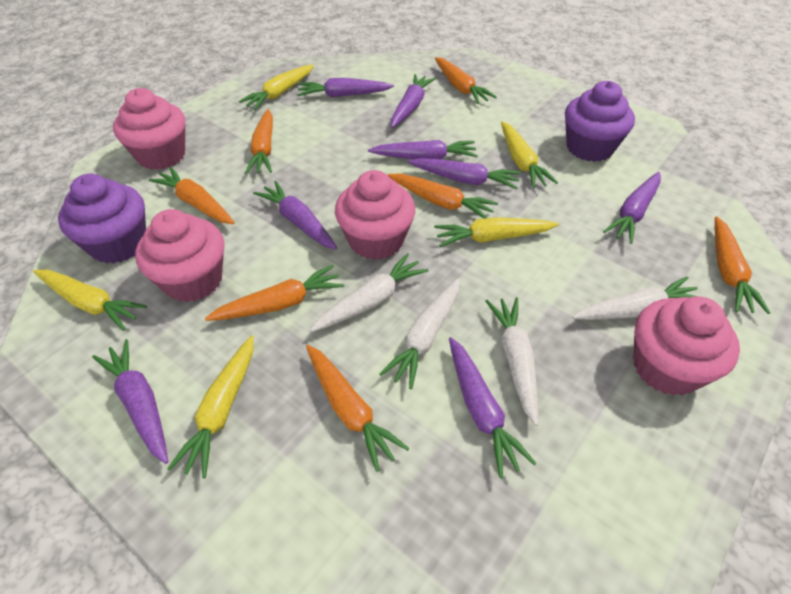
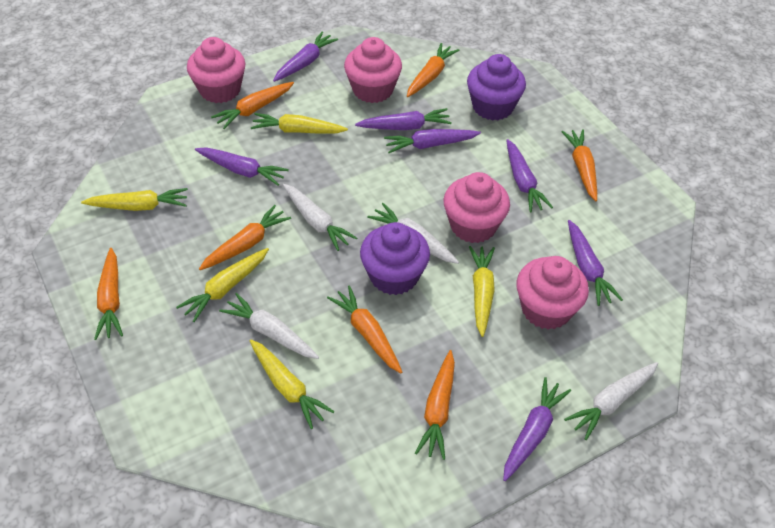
purple carrot: 8 -> 7

